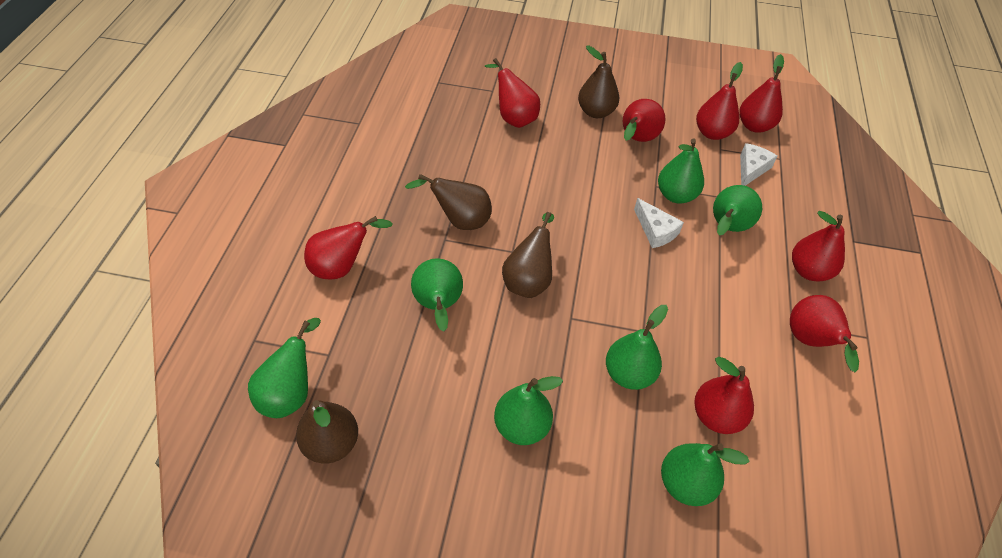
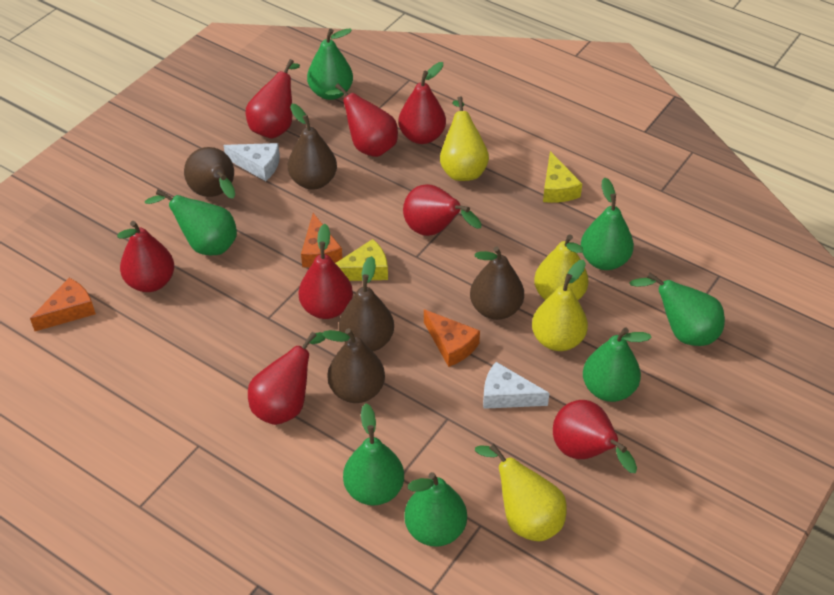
brown pear: 4 -> 5
orange cheese: 0 -> 3
yellow cheese: 0 -> 2
yellow pear: 0 -> 4

